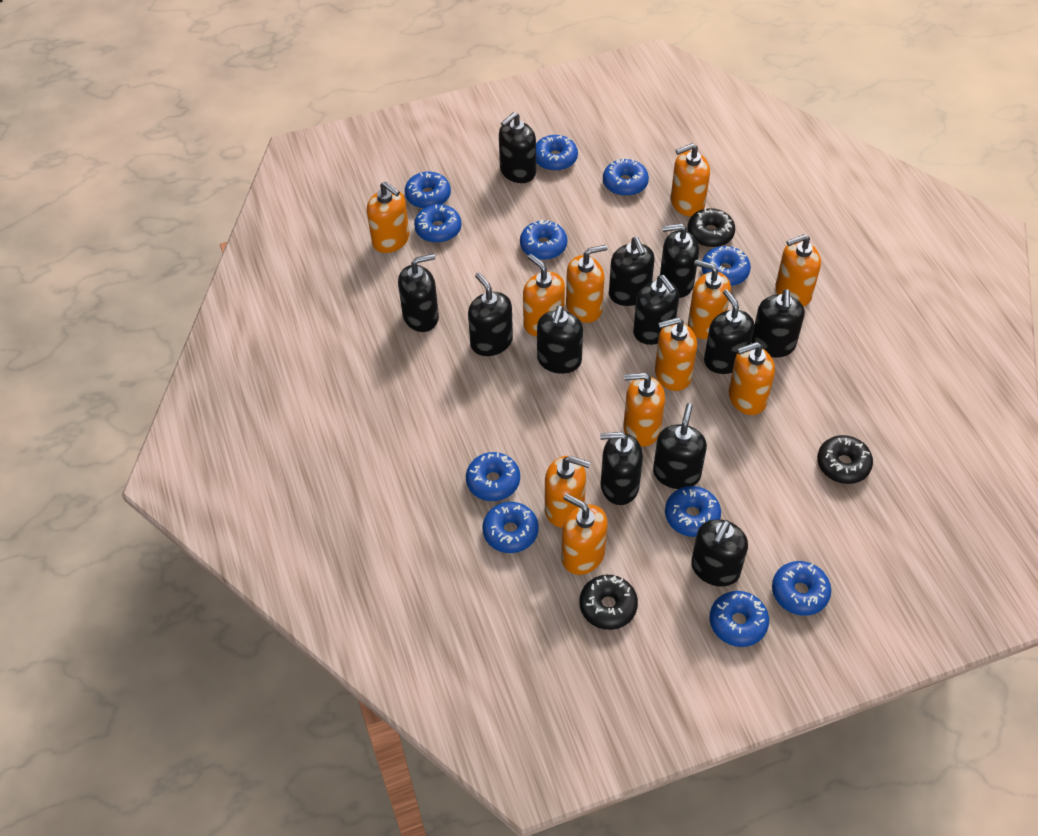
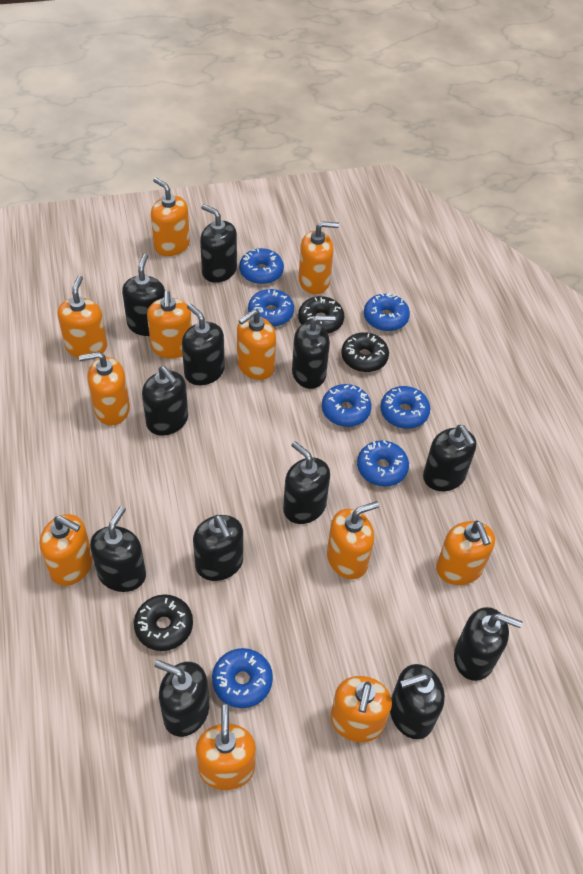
blue donut: 11 -> 7

